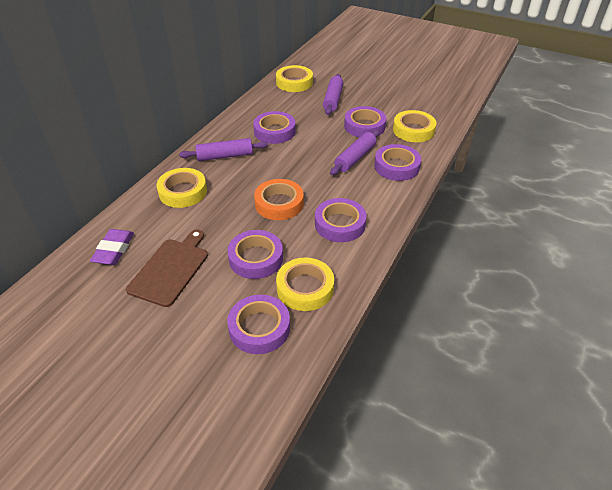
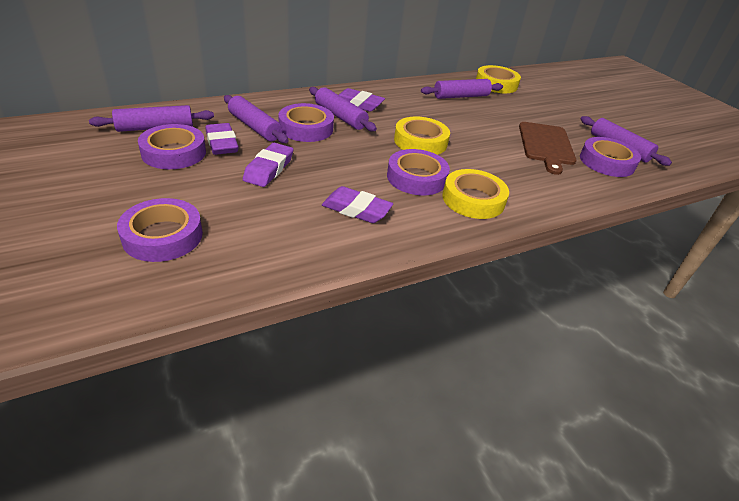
orange tape: 1 -> 0
purple eraser: 1 -> 4
purple rolling pin: 3 -> 5
purple tape: 6 -> 5
yellow tape: 4 -> 3

